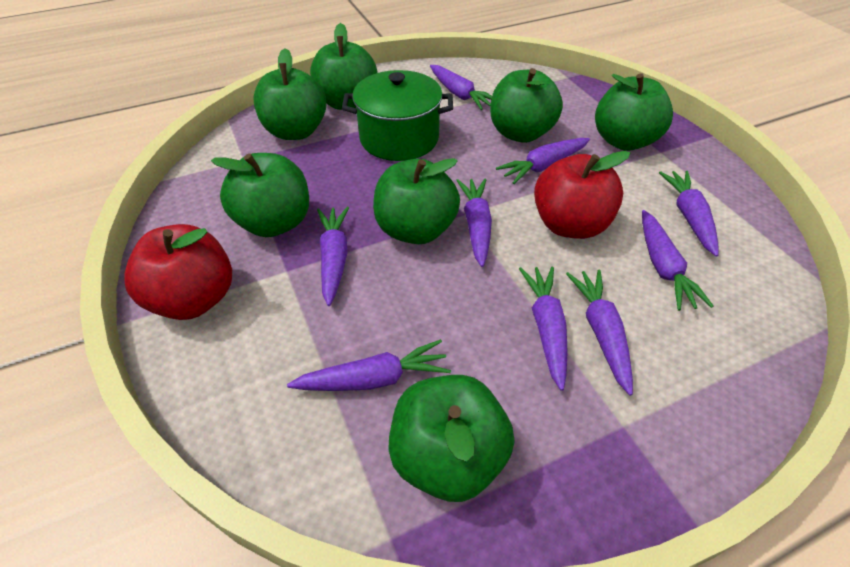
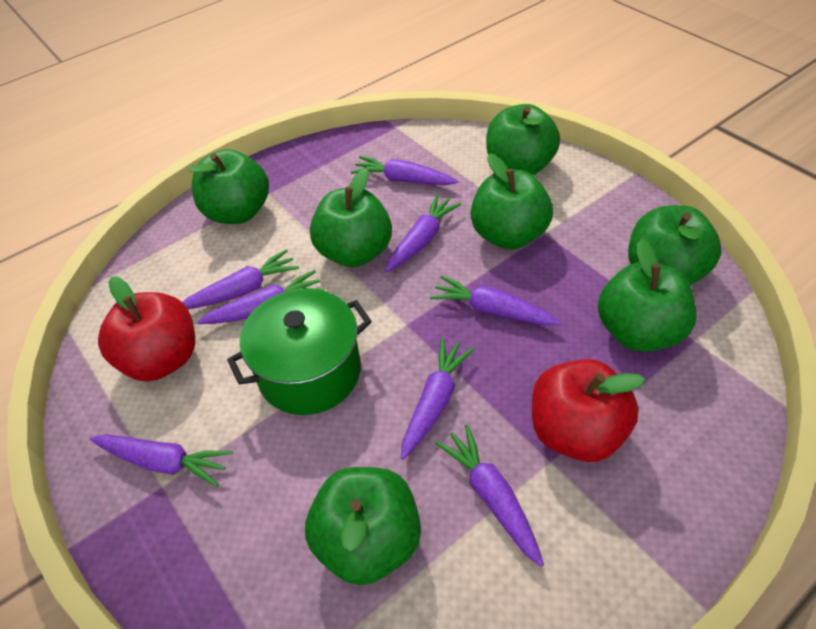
purple carrot: 9 -> 8

